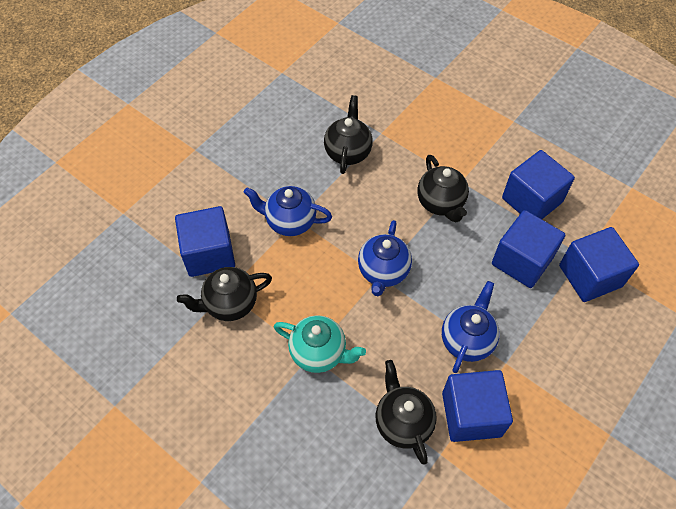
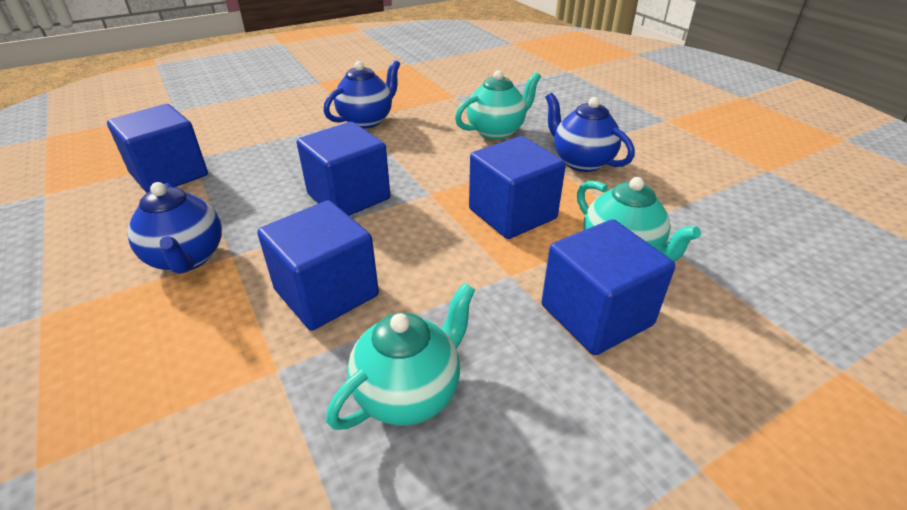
black teapot: 4 -> 0
turquoise teapot: 1 -> 3

